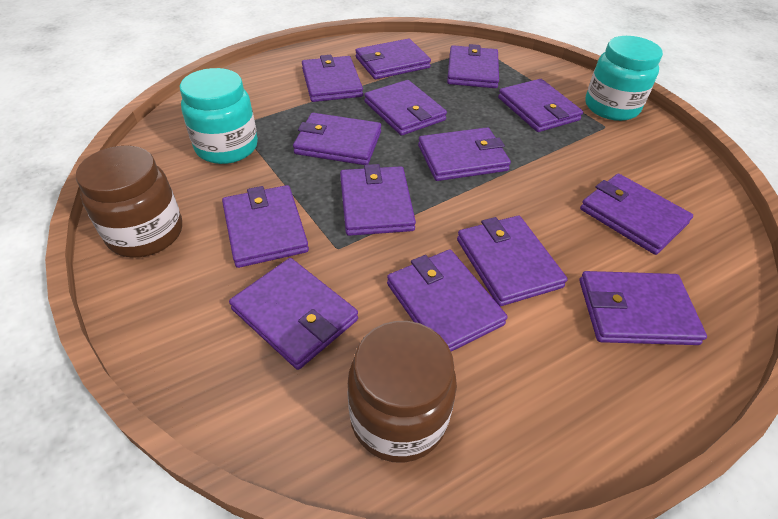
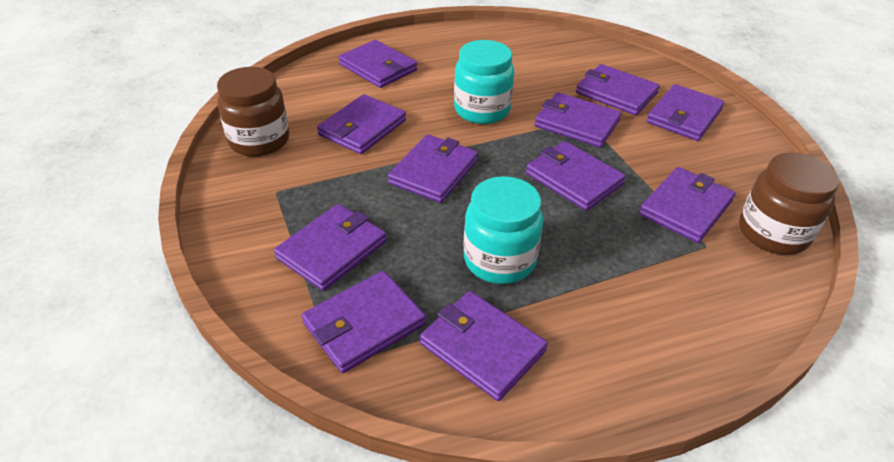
purple wallet: 14 -> 11

